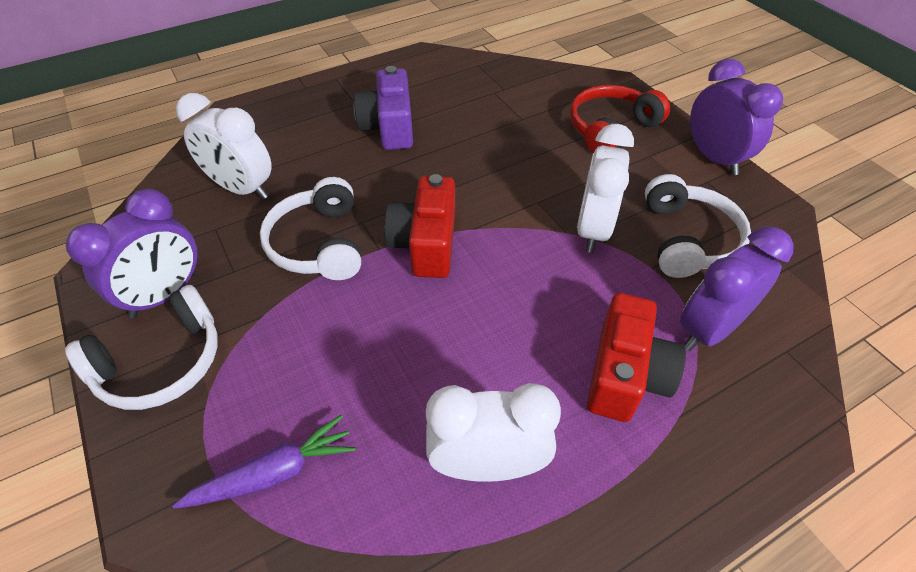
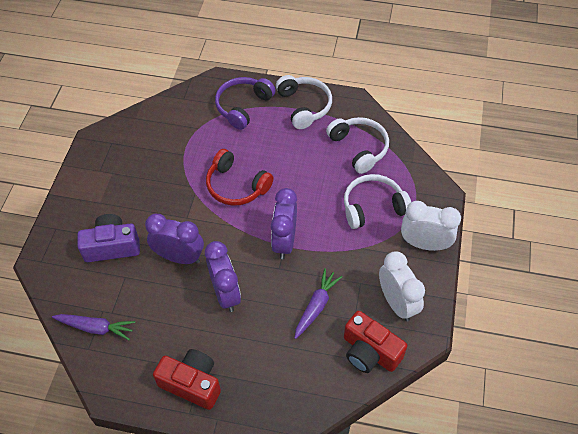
purple carrot: 1 -> 2
purple headphones: 0 -> 1
white clock: 3 -> 2

